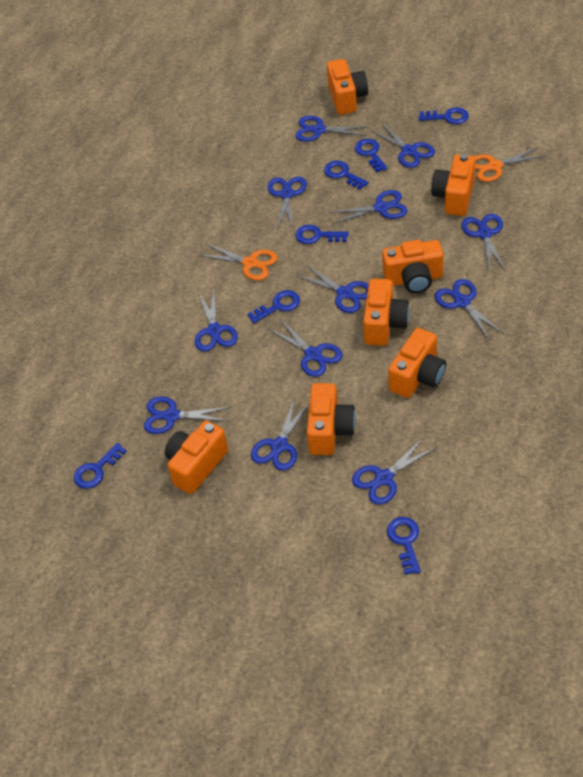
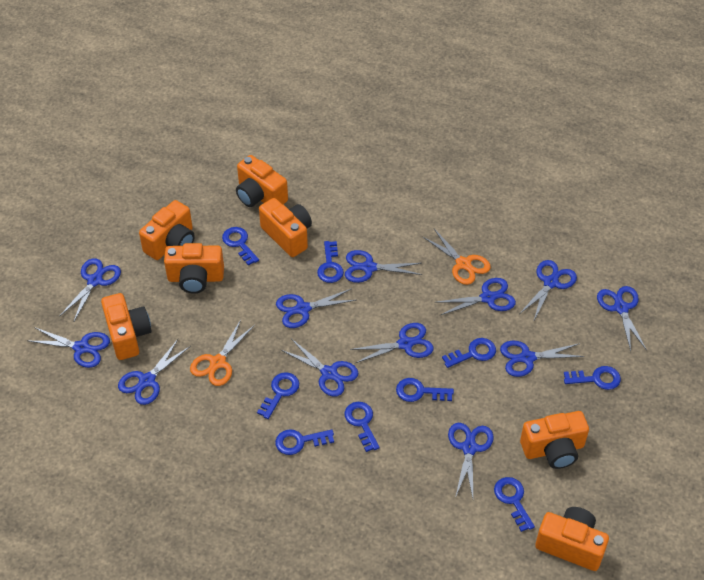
blue key: 7 -> 9

